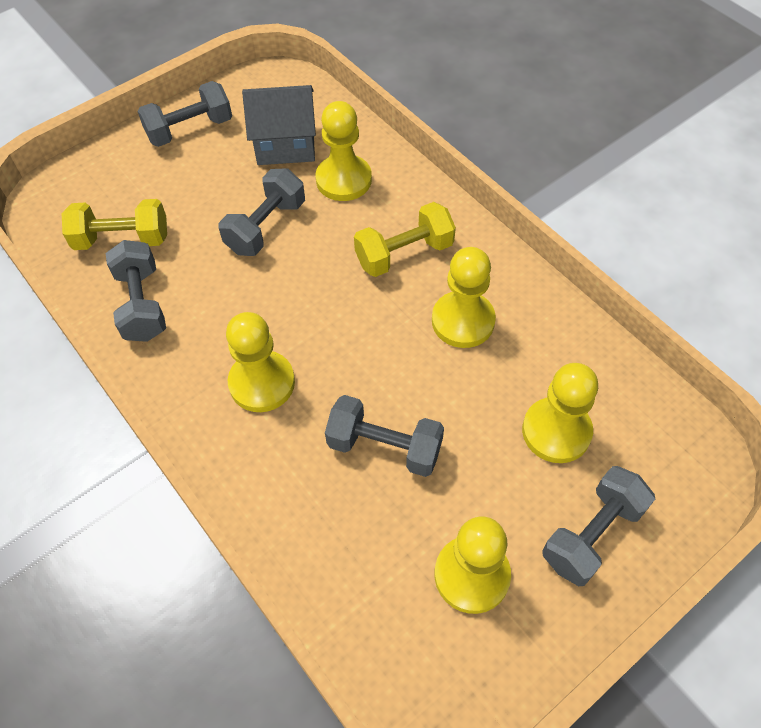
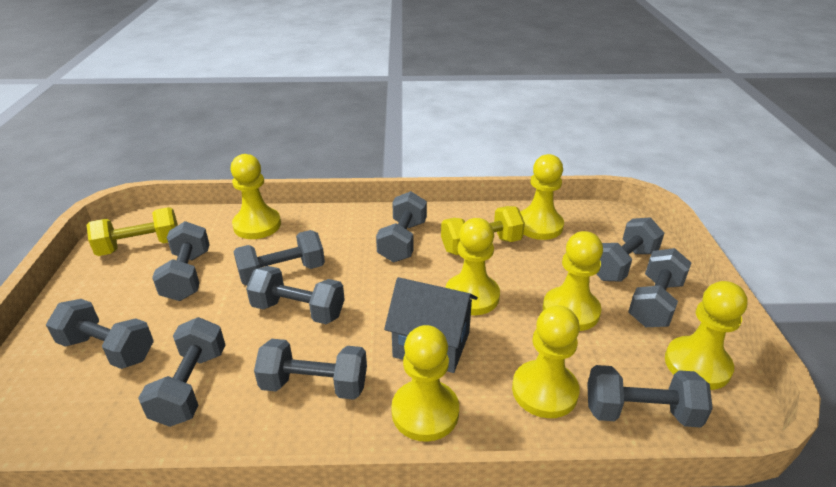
grey dumbbell: 5 -> 10
yellow pawn: 5 -> 7

